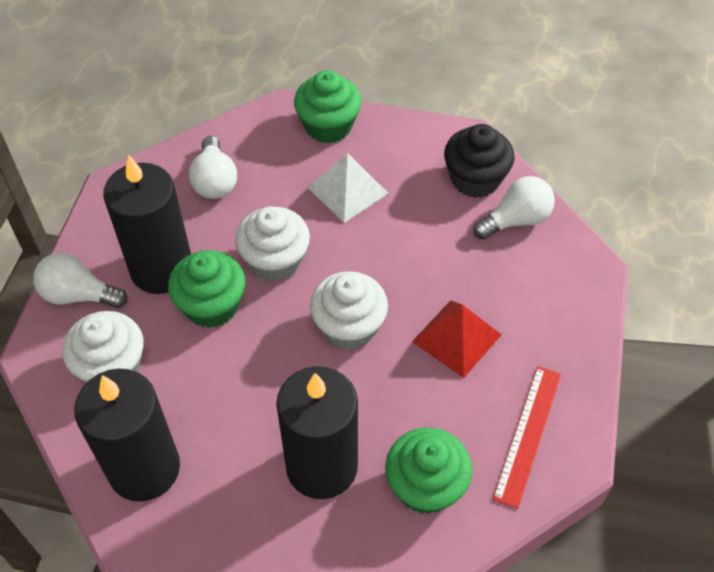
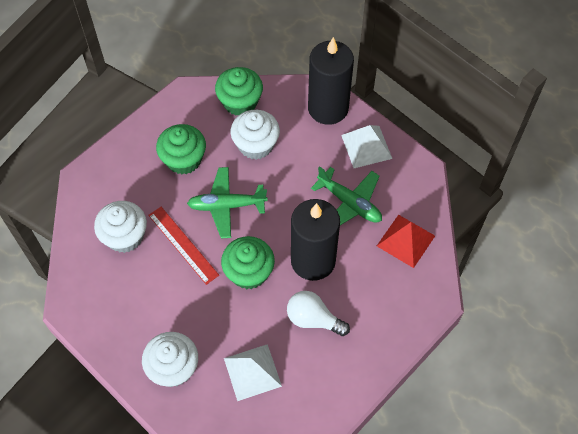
black candle: 3 -> 2
black cupcake: 1 -> 0
green plane: 0 -> 2
white light bulb: 3 -> 1
white pyramid: 1 -> 2

